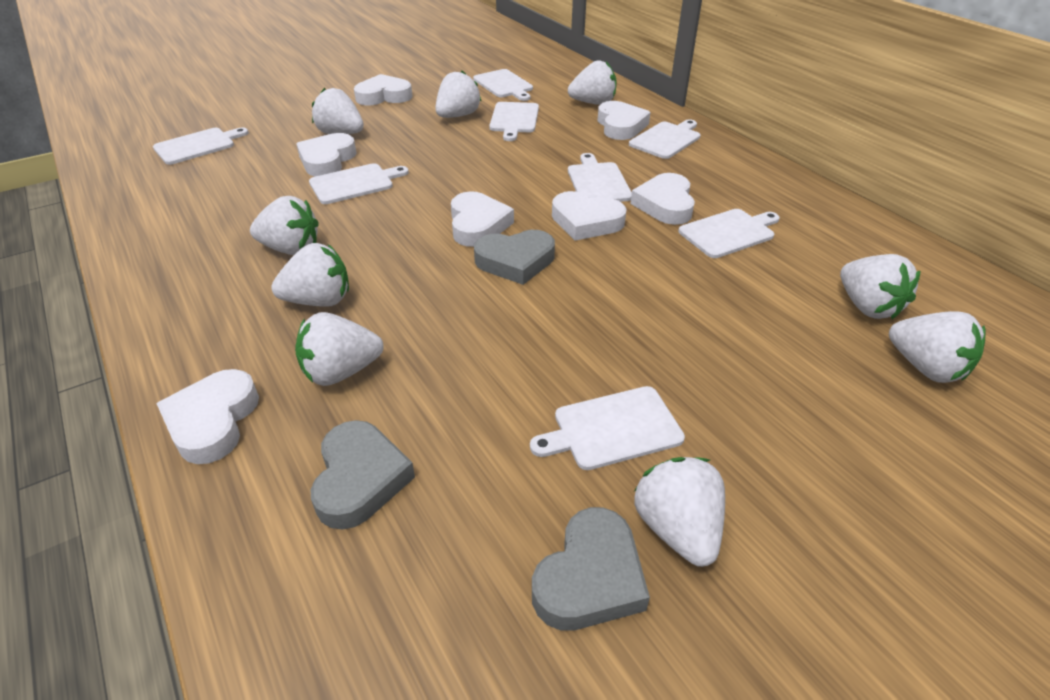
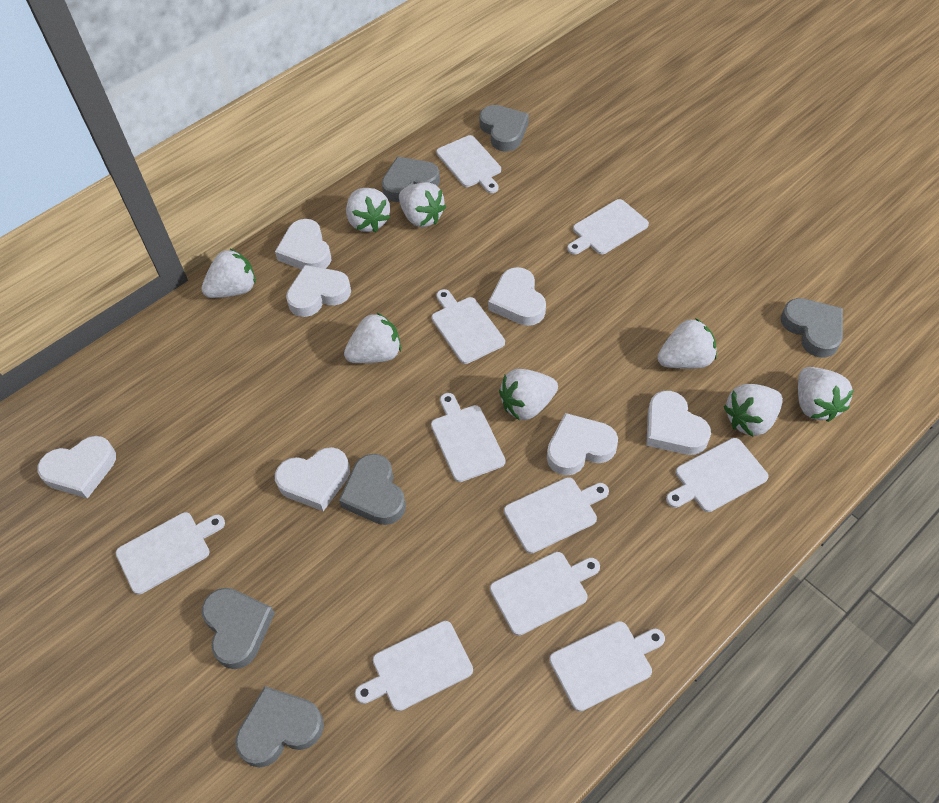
grey heart: 3 -> 6
white cutting board: 8 -> 10
white strawberry: 9 -> 8

